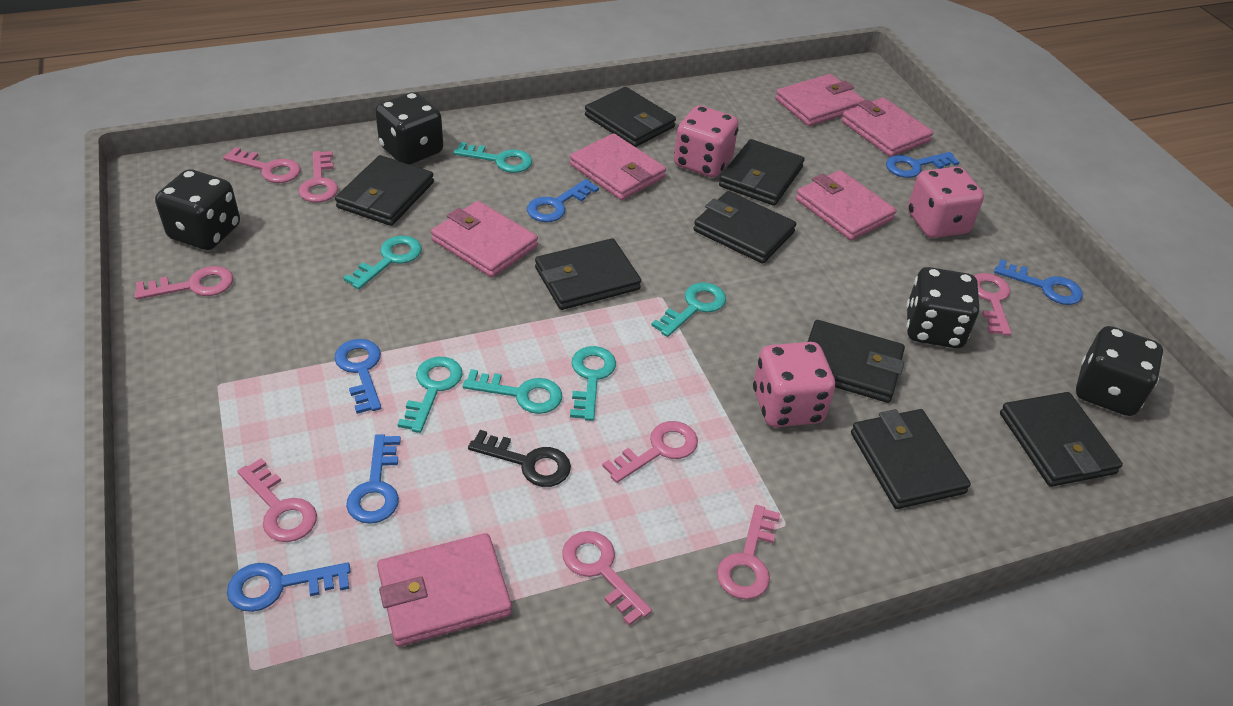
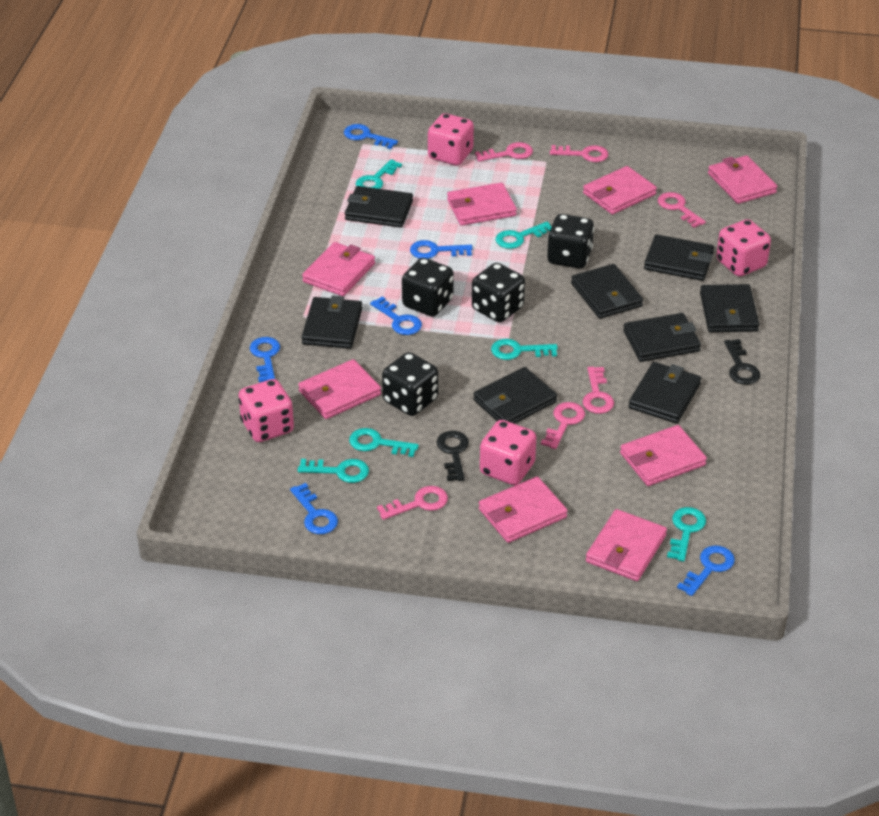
black key: 1 -> 2
pink dice: 3 -> 4
pink key: 8 -> 6
pink wallet: 6 -> 8

